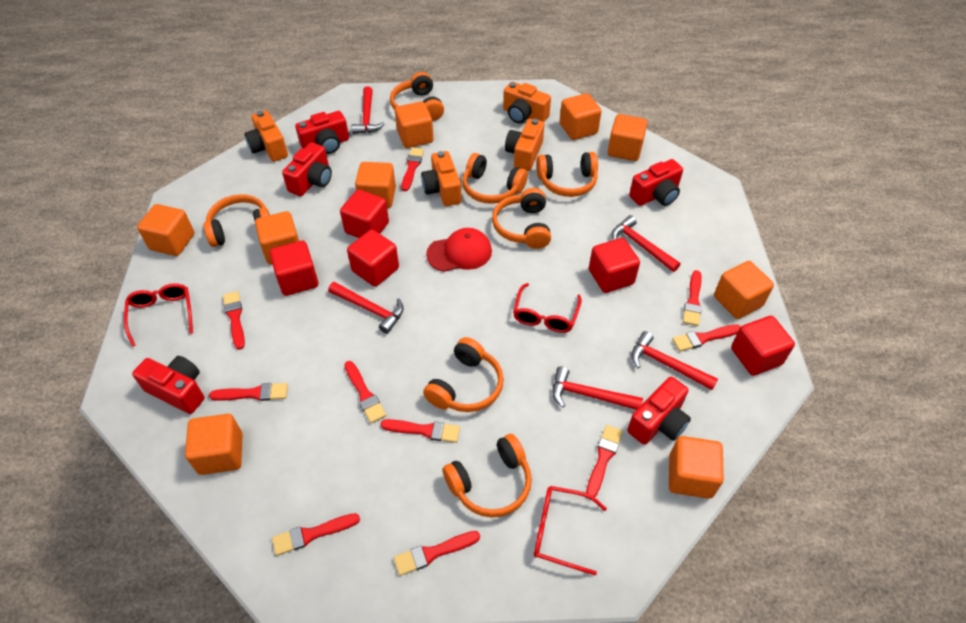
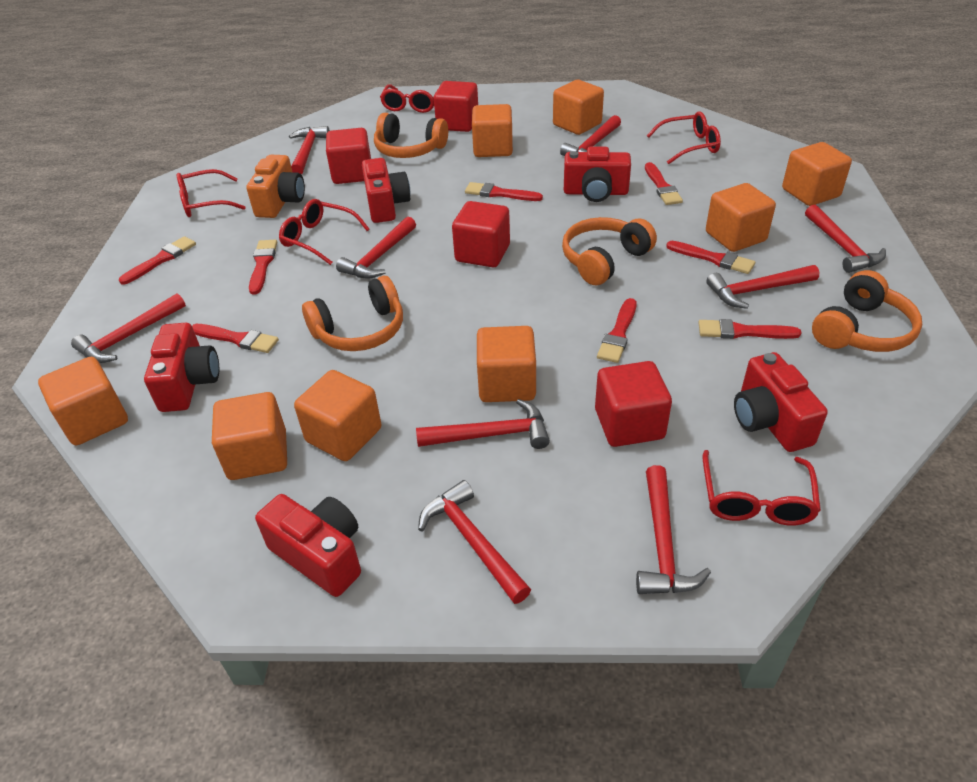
orange camera: 4 -> 1
orange cube: 9 -> 8
orange headphones: 7 -> 4
red brush: 10 -> 8
red cap: 1 -> 0
red cube: 5 -> 4
red glasses: 3 -> 5
red hammer: 5 -> 9

